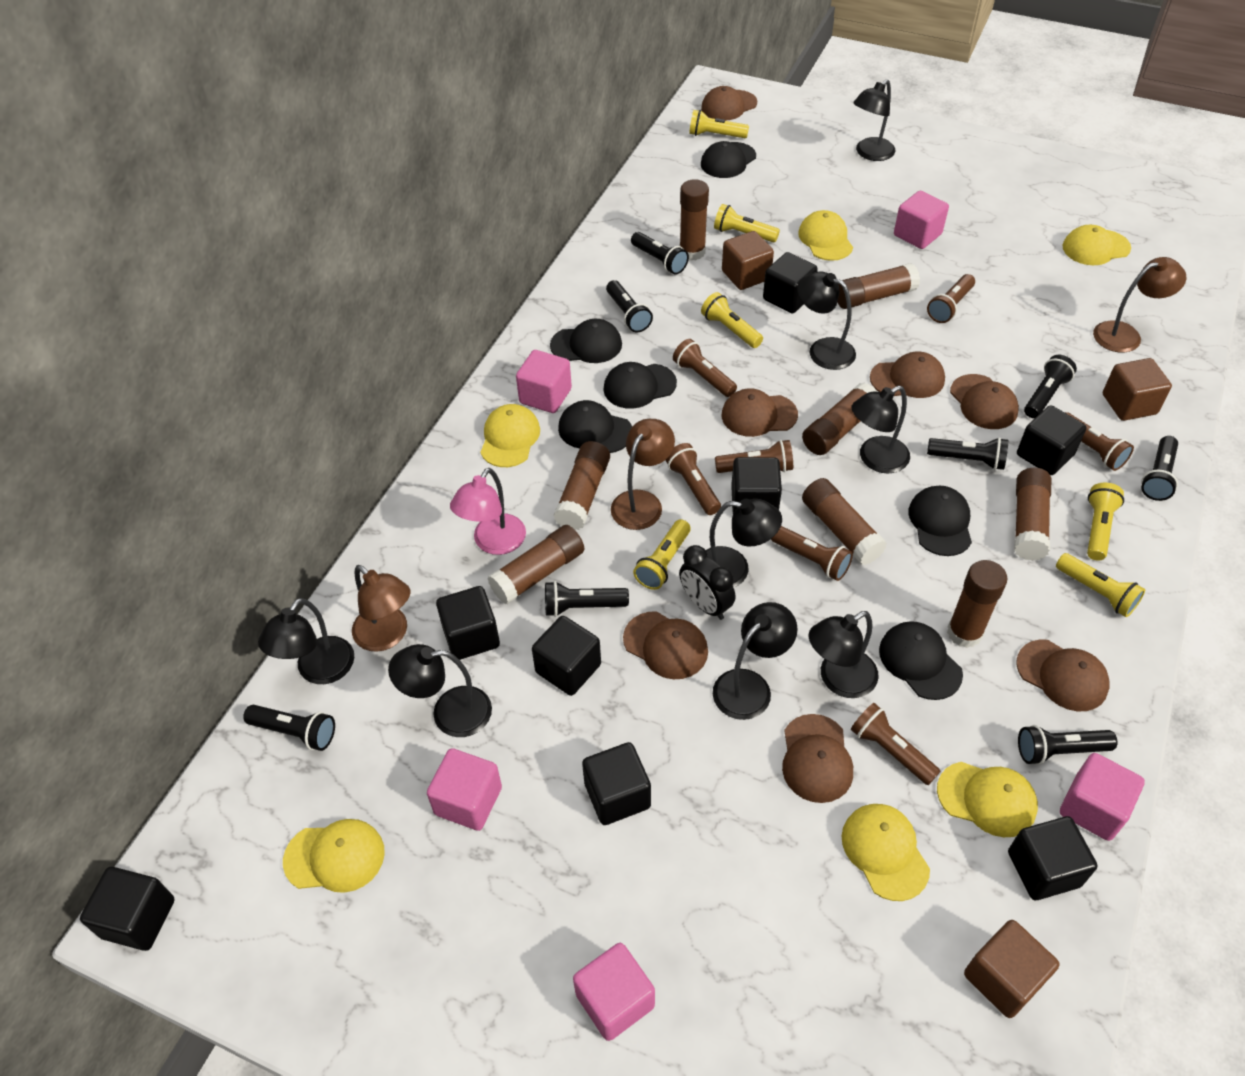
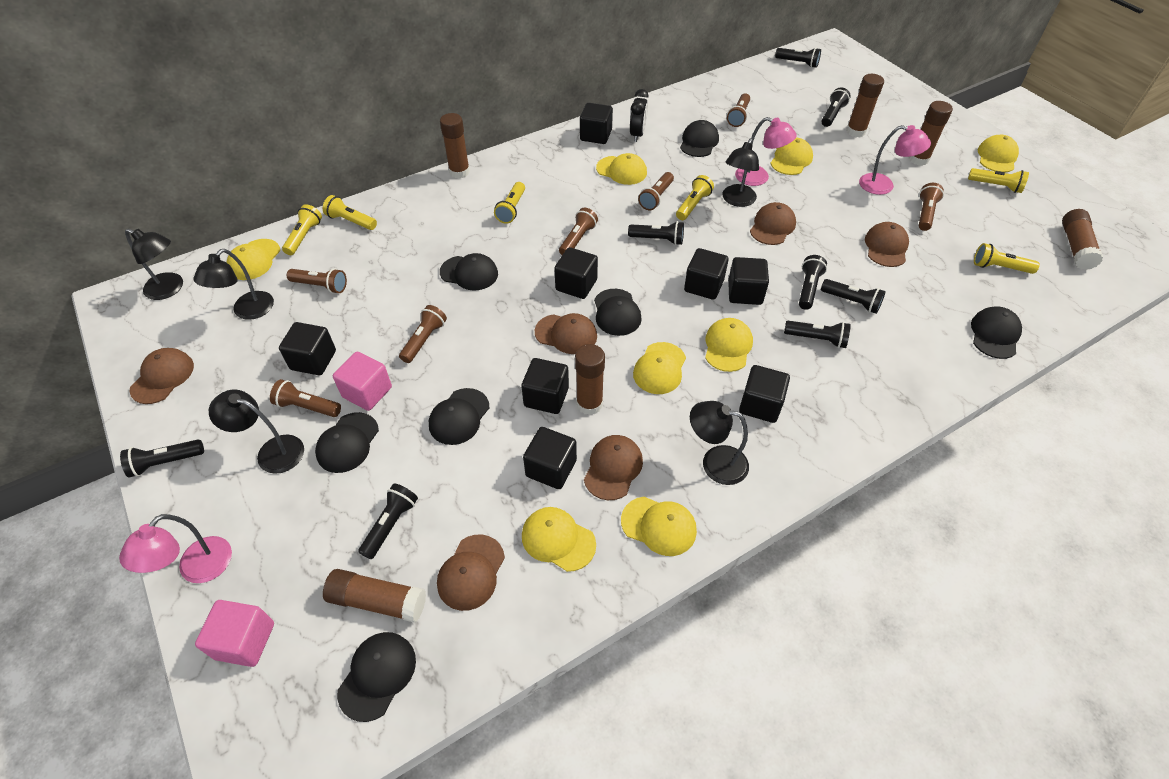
black cap: 6 -> 7
black lamp: 8 -> 5
brown cap: 7 -> 6
brown cube: 3 -> 0
brown glue stick: 8 -> 6
brown lamp: 3 -> 0
pink cube: 5 -> 2
pink lamp: 1 -> 3
yellow cap: 6 -> 8

